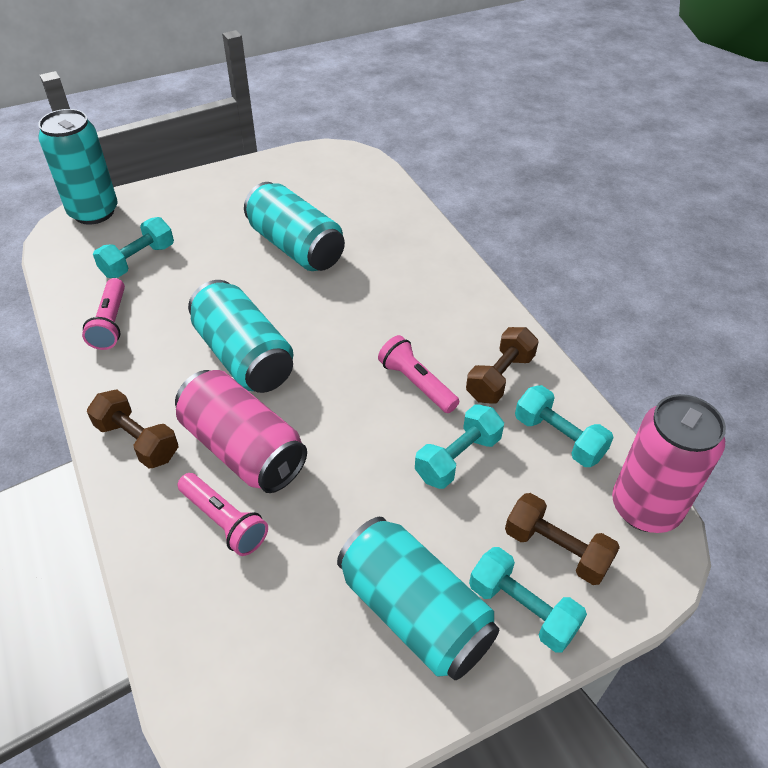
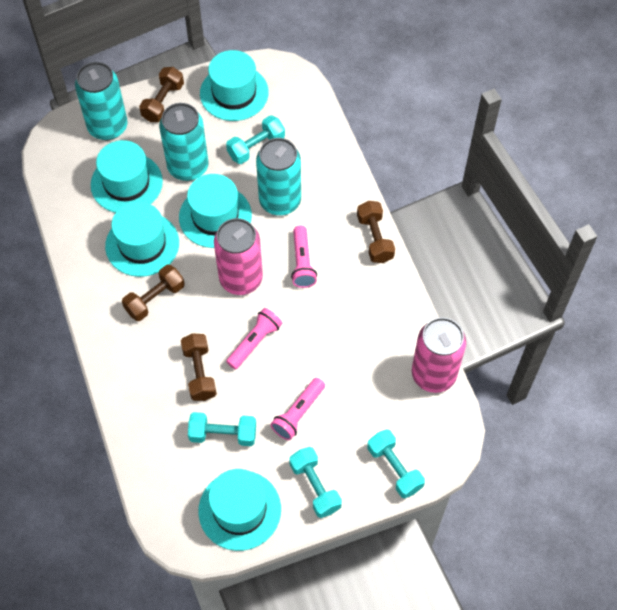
brown dumbbell: 3 -> 4
turquoise can: 4 -> 3
turquoise hat: 0 -> 5

